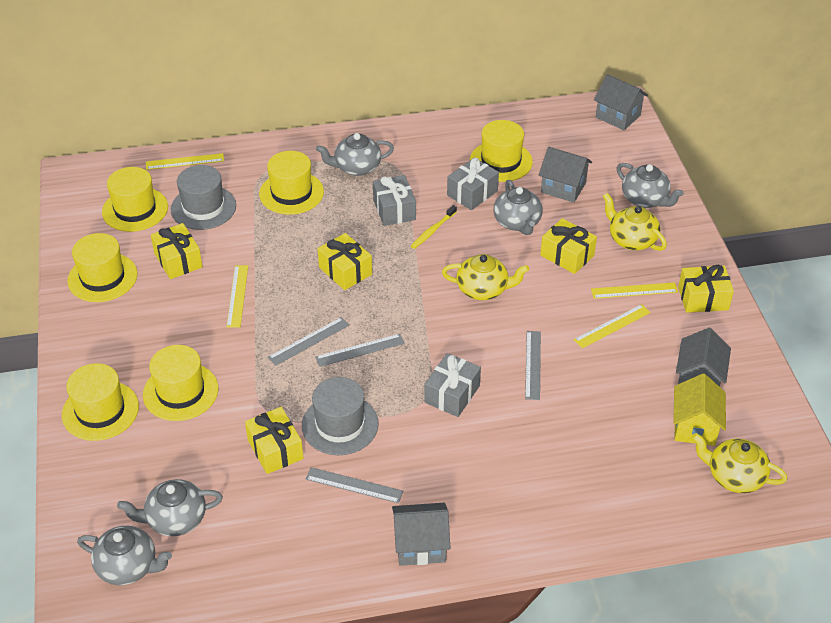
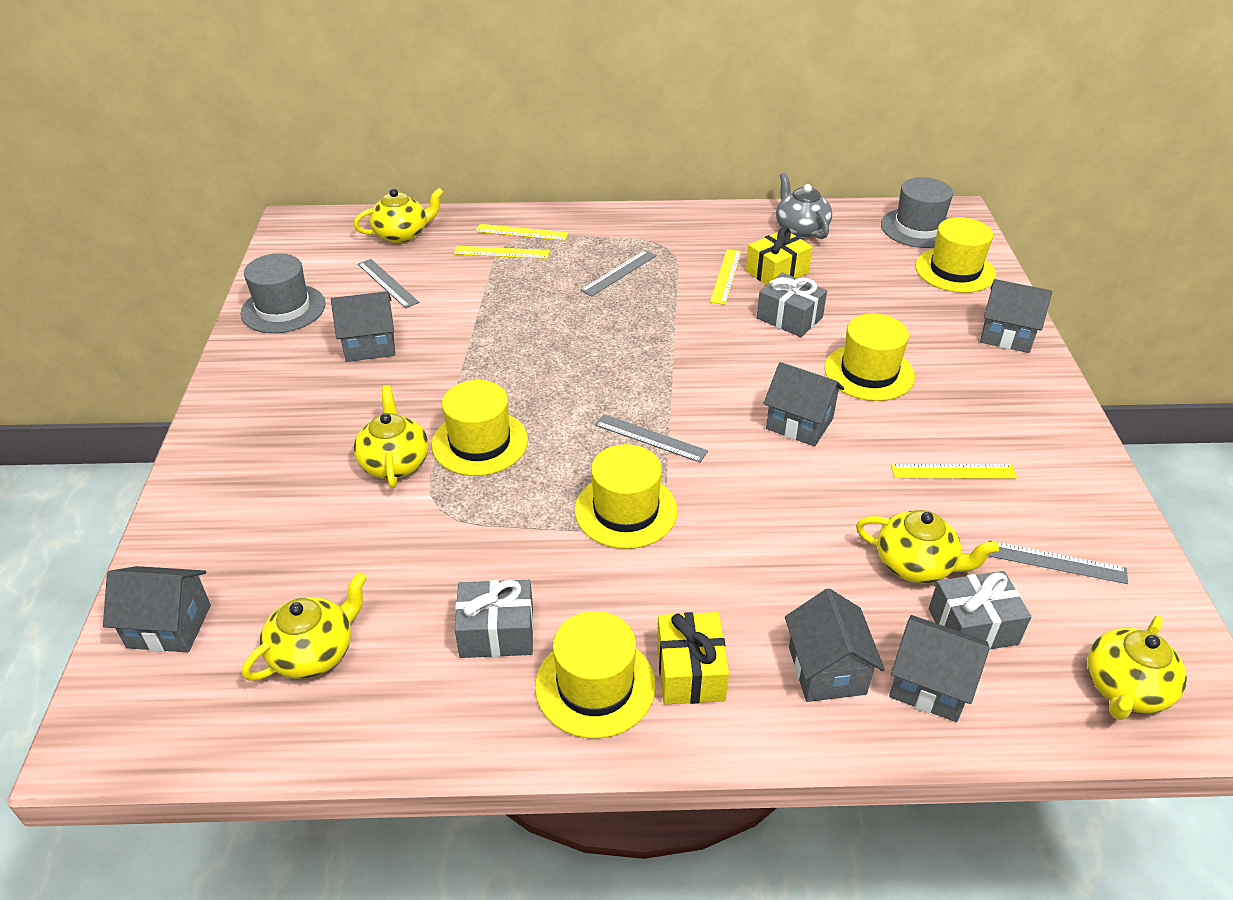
grey house: 4 -> 6
grey teapot: 5 -> 1
yellow gift: 5 -> 2
yellow hat: 6 -> 5
yellow house: 1 -> 0
yellow teapot: 3 -> 5
yellow toothbrush: 1 -> 0

